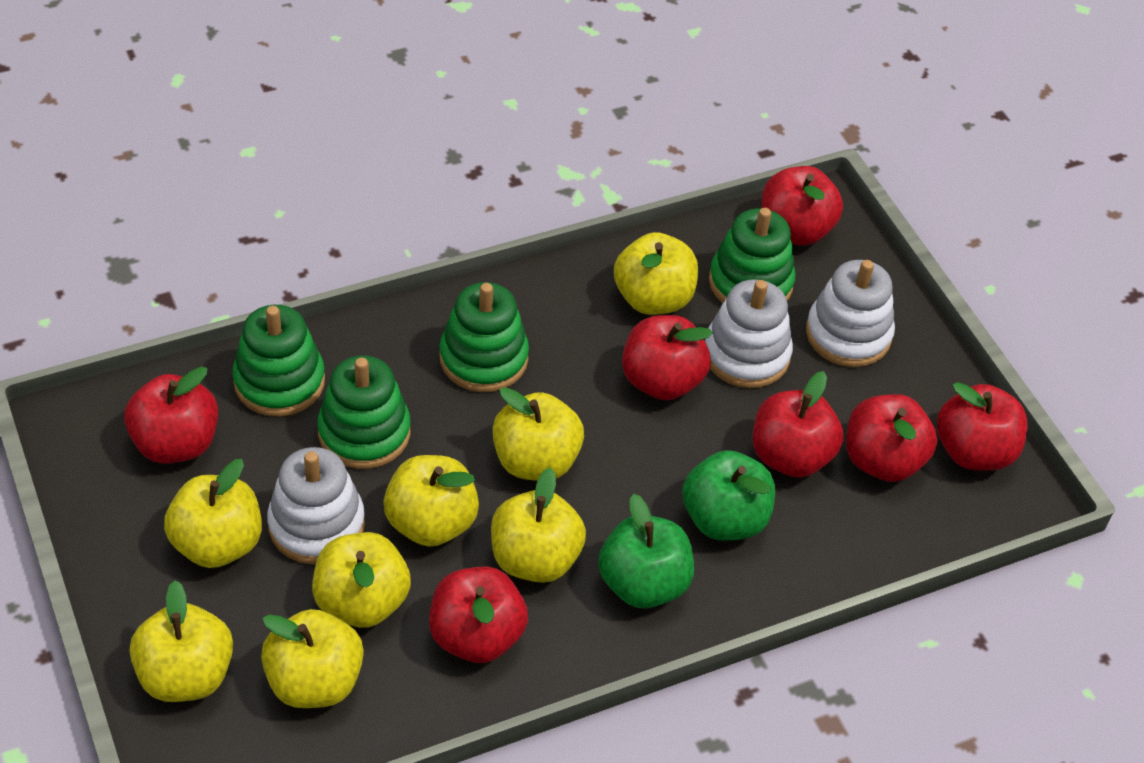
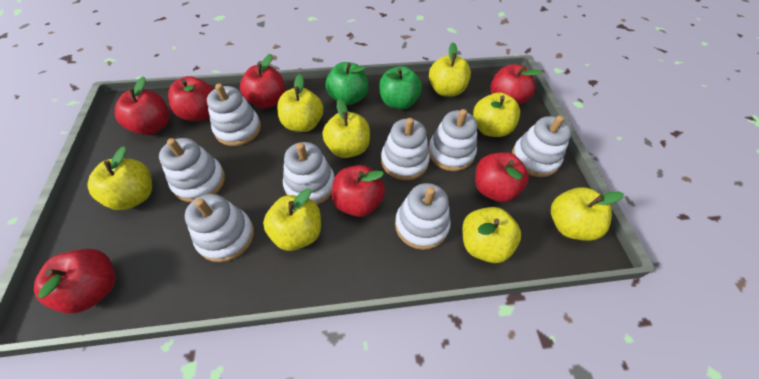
green stacking toy: 4 -> 0
white stacking toy: 3 -> 8

